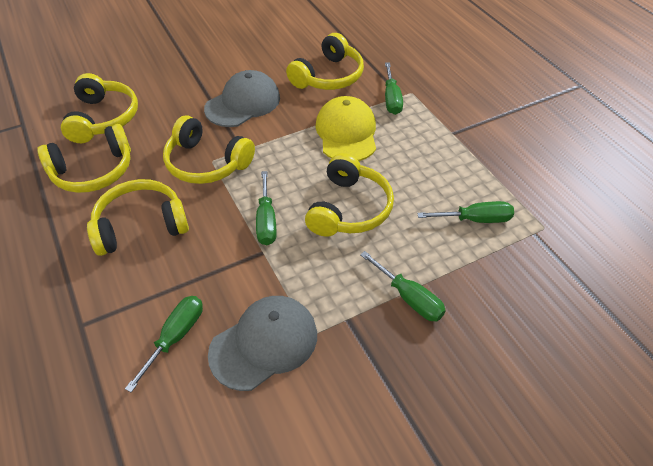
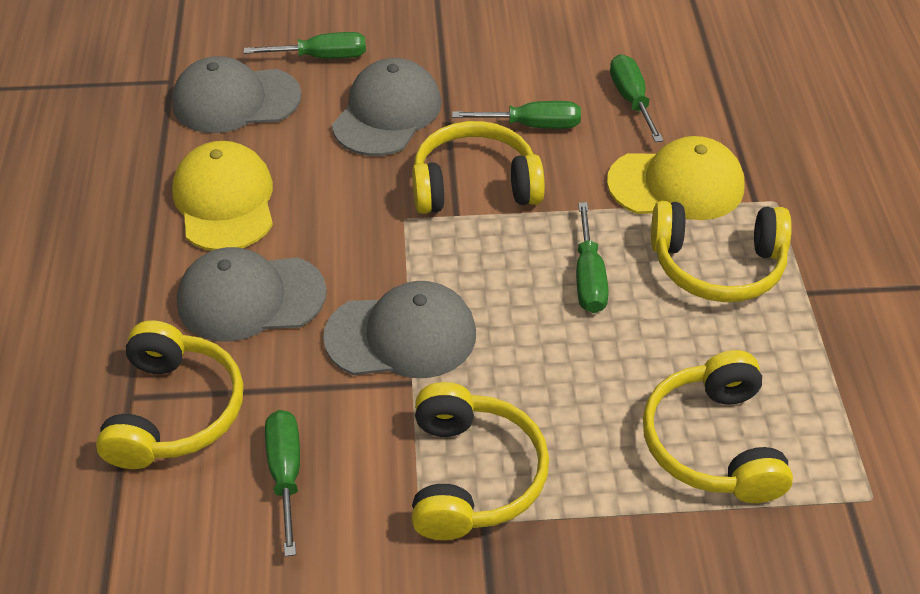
grey cap: 2 -> 4
yellow cap: 1 -> 2
yellow headphones: 6 -> 5

